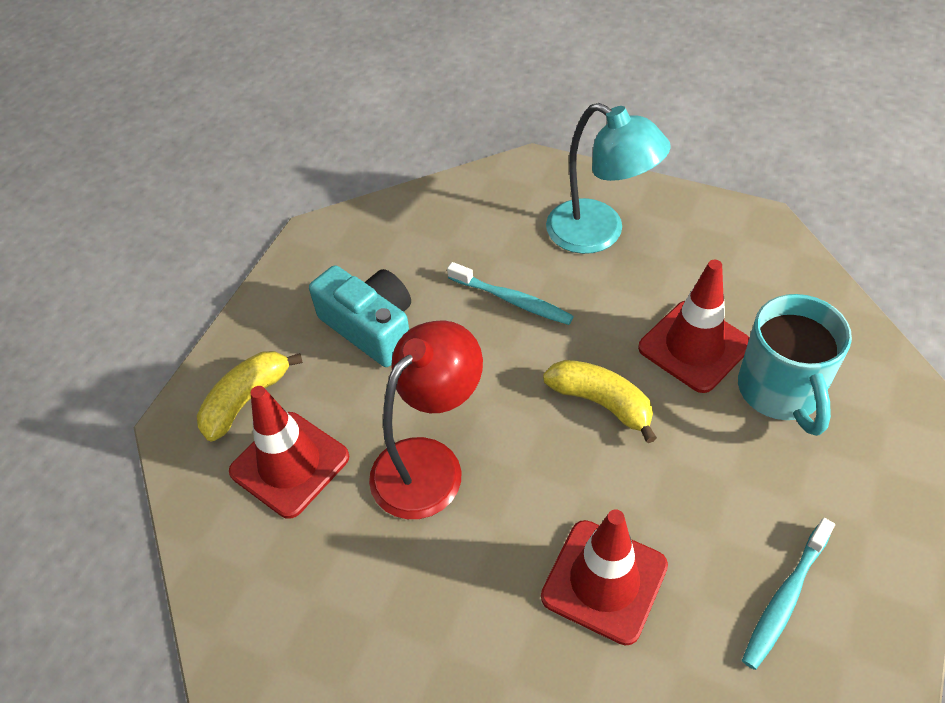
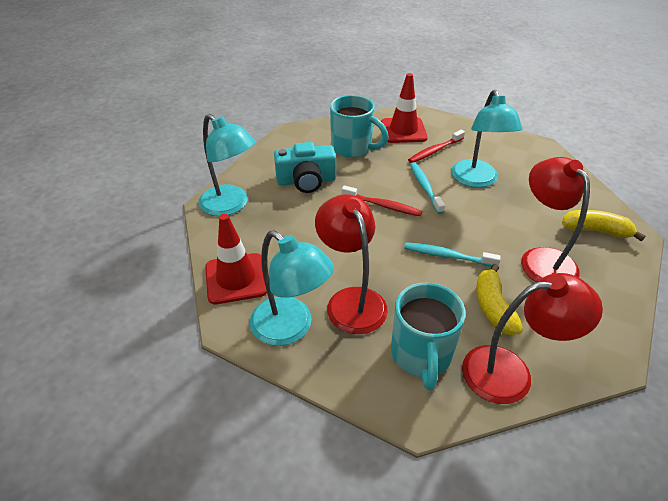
red lamp: 1 -> 3
red toothbrush: 0 -> 2
red traffic cone: 3 -> 2
turquoise lamp: 1 -> 3
turquoise mug: 1 -> 2

